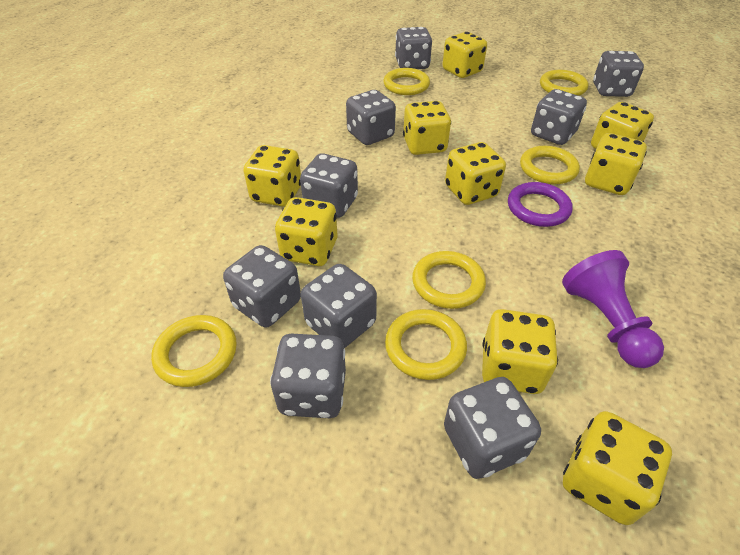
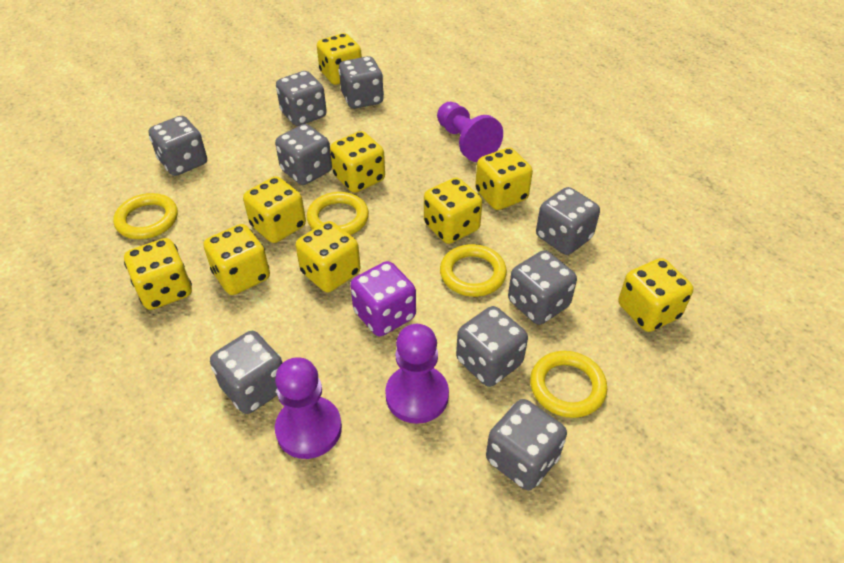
purple dice: 0 -> 1
purple pawn: 1 -> 3
purple ring: 1 -> 0
yellow ring: 6 -> 4

